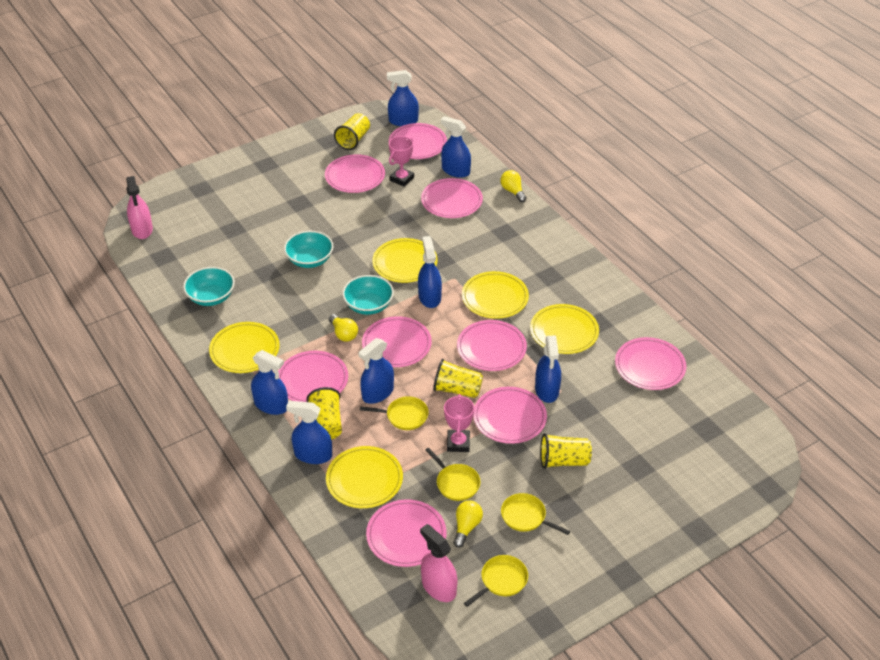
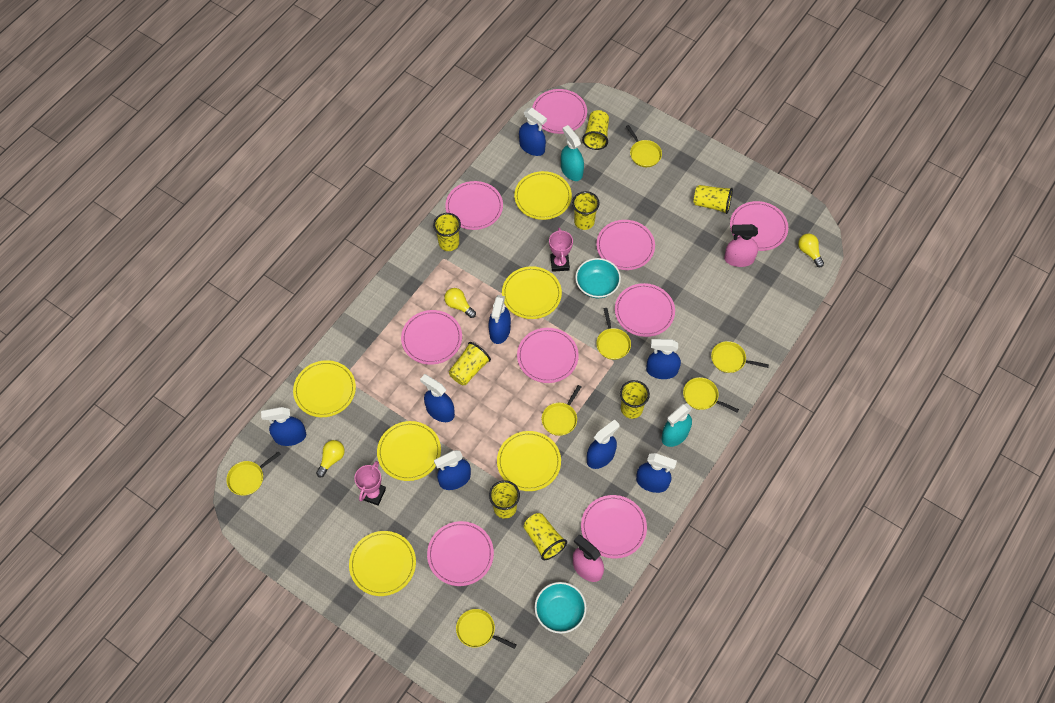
blue spray bottle: 7 -> 8
turquoise bowl: 3 -> 2
turquoise spray bottle: 0 -> 2
yellow cup: 4 -> 8
yellow pan: 4 -> 7
yellow plate: 5 -> 6

